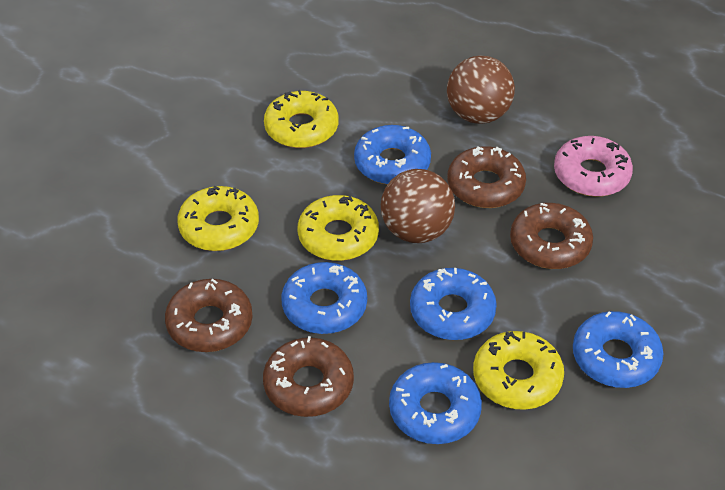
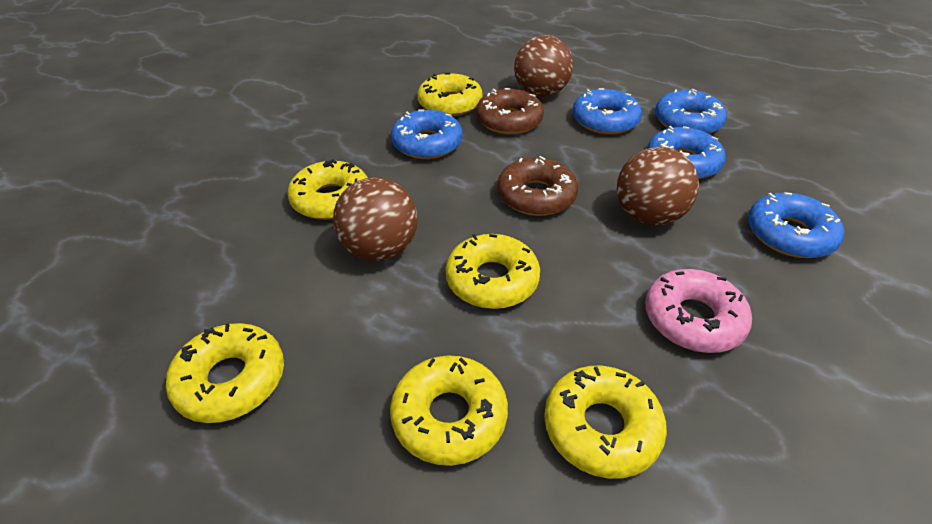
brown ball: 2 -> 3
brown donut: 4 -> 2
yellow donut: 4 -> 6

